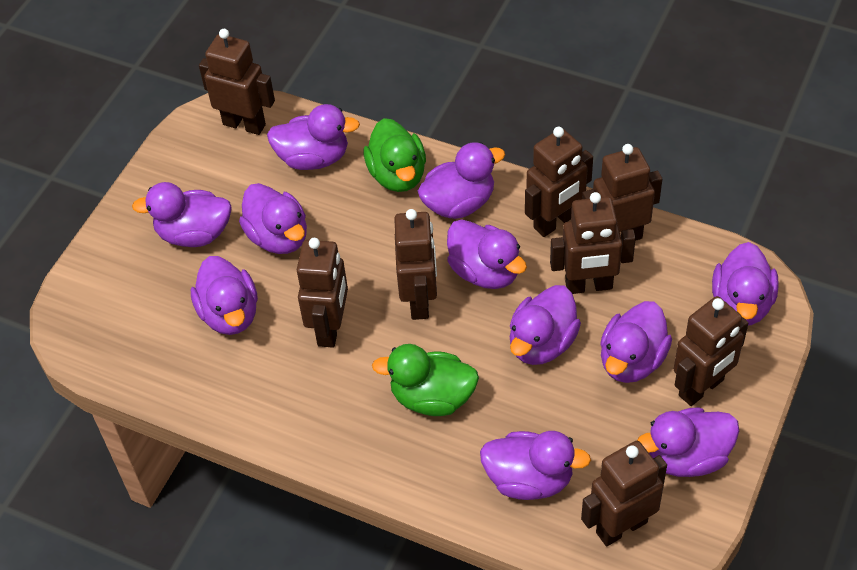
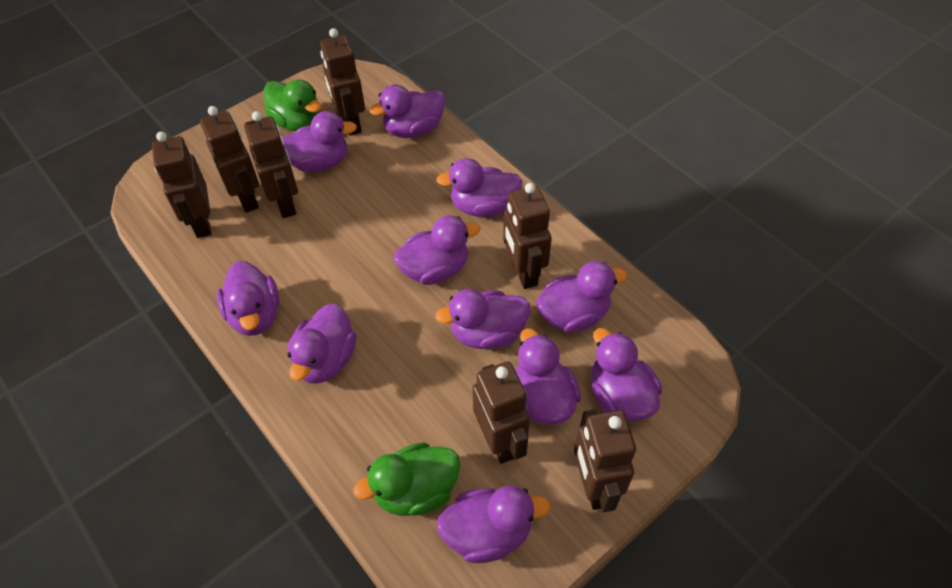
brown robot: 8 -> 7

